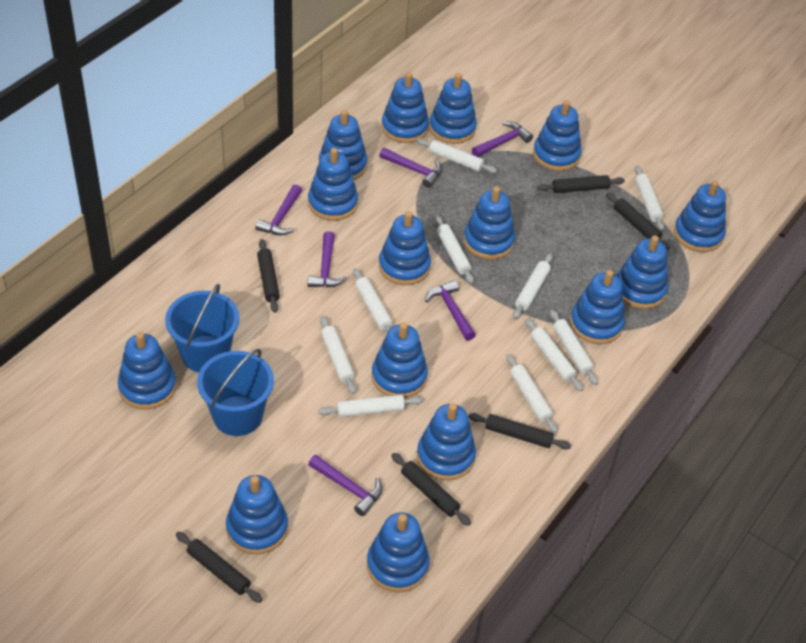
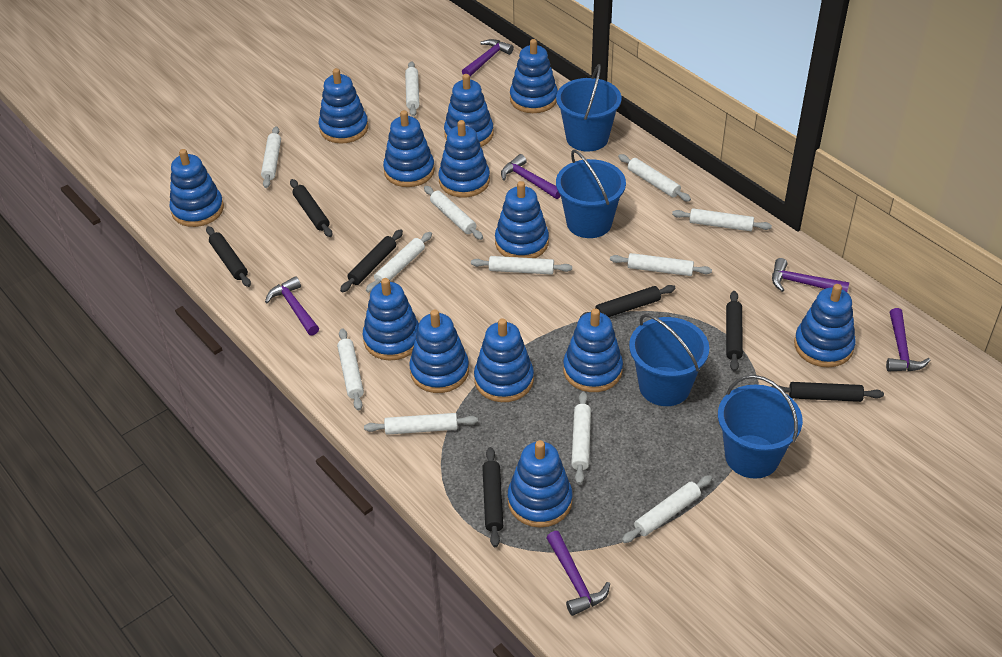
black rolling pin: 6 -> 7
blue bucket: 2 -> 4
blue stacking toy: 15 -> 13
white rolling pin: 10 -> 12

